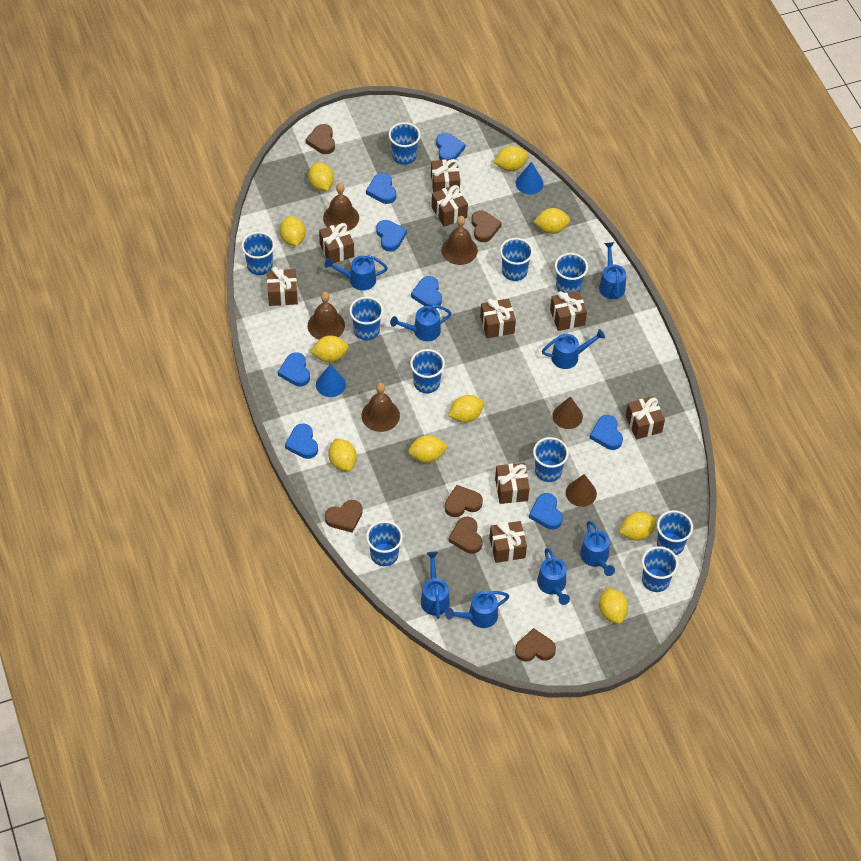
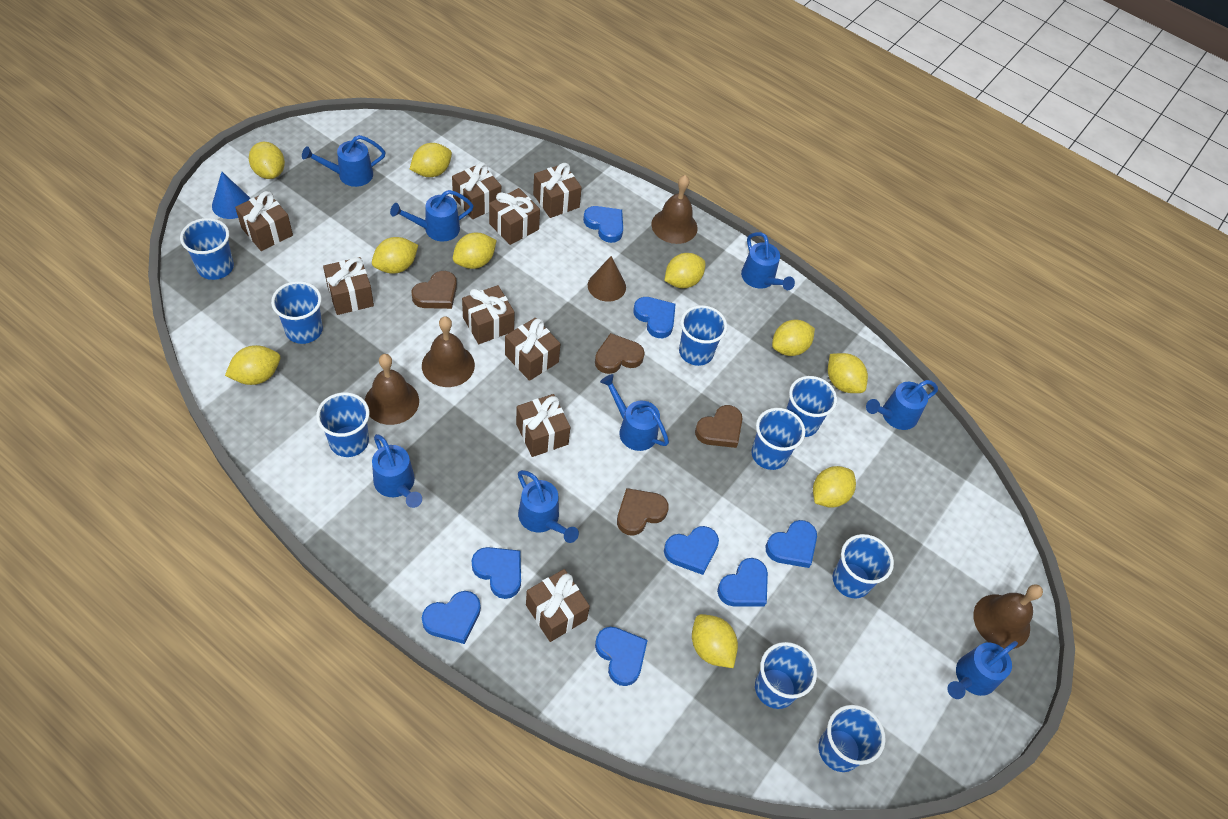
blue cone: 2 -> 1
blue cup: 10 -> 9
brown cone: 2 -> 1
brown heart: 6 -> 4

